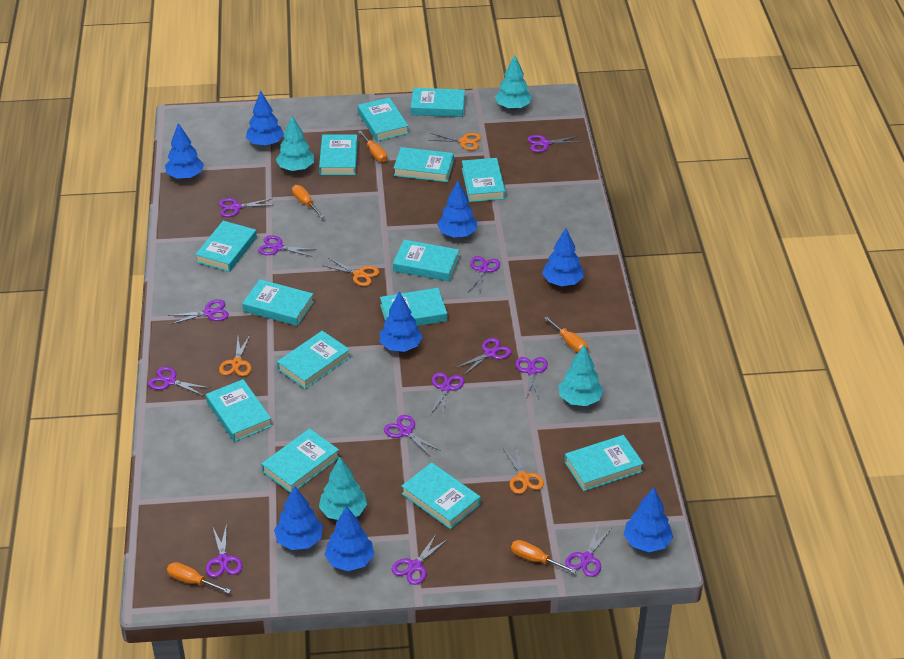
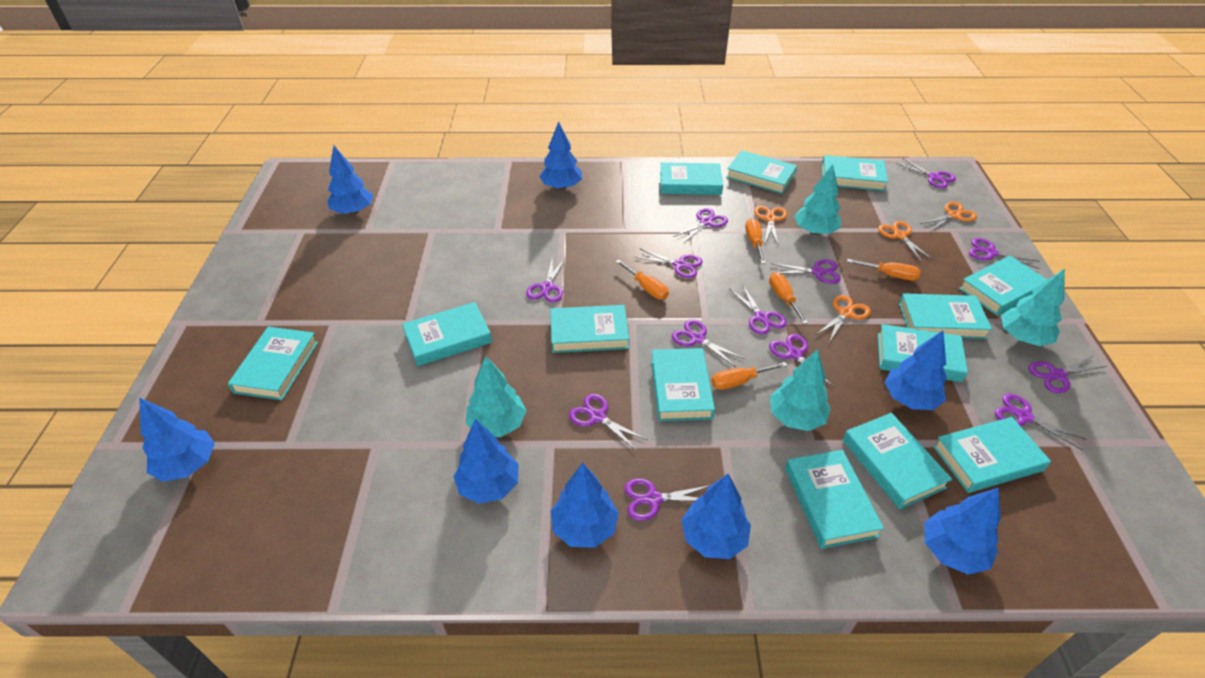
turquoise book: 14 -> 13

